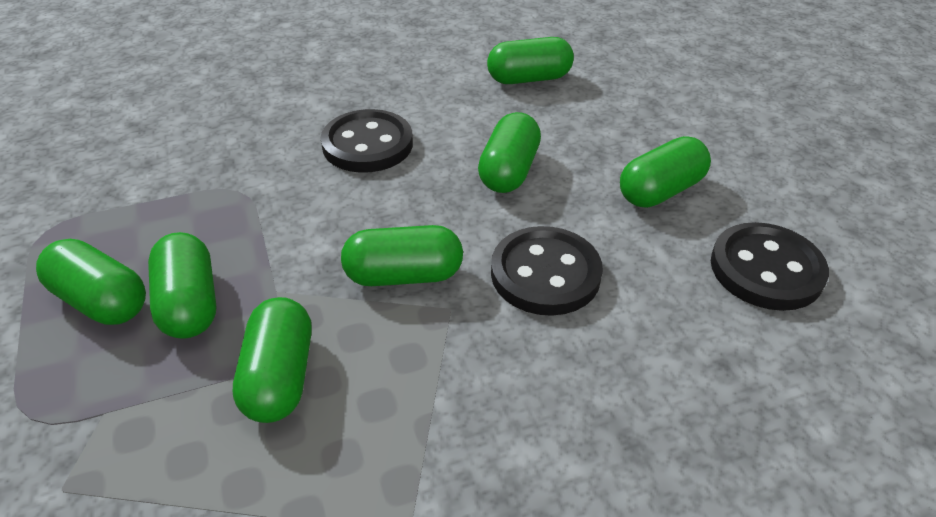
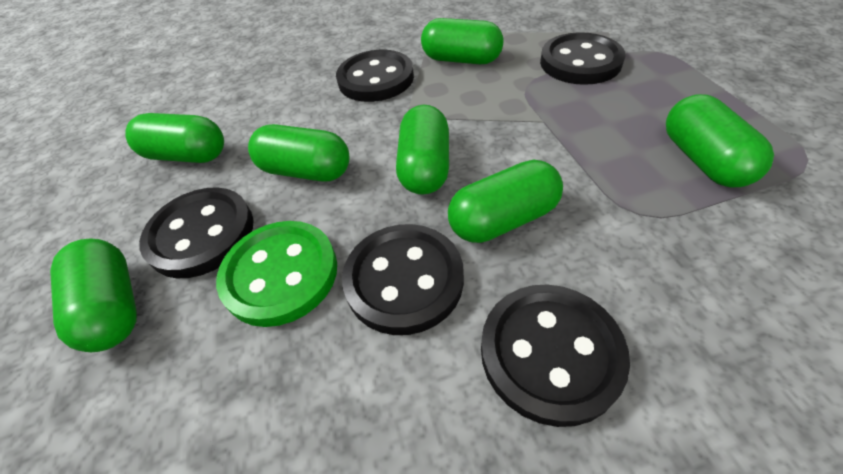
black button: 3 -> 5
green button: 0 -> 1

